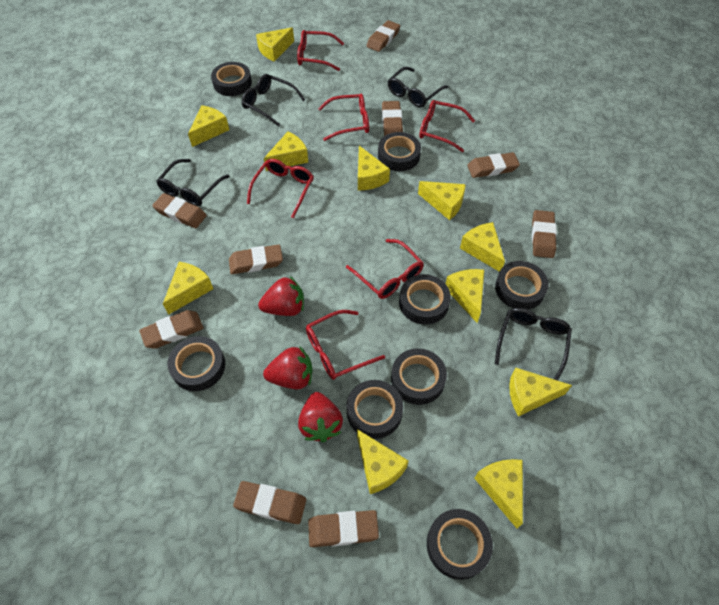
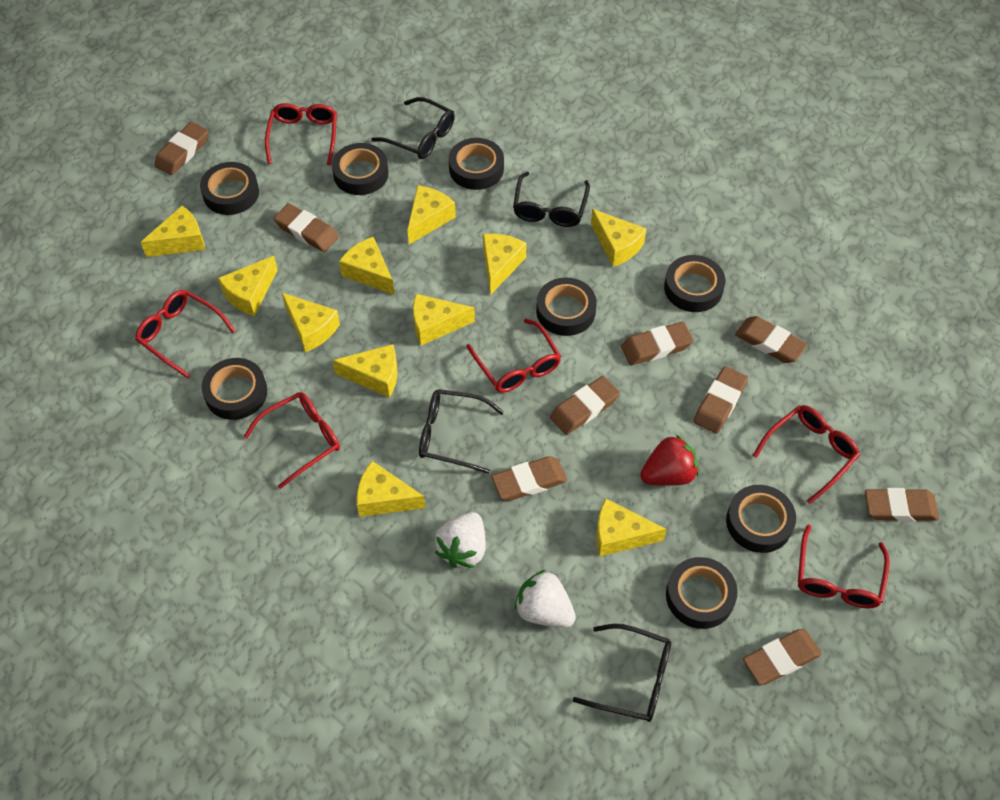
red strawberry: 3 -> 1
white strawberry: 0 -> 2

